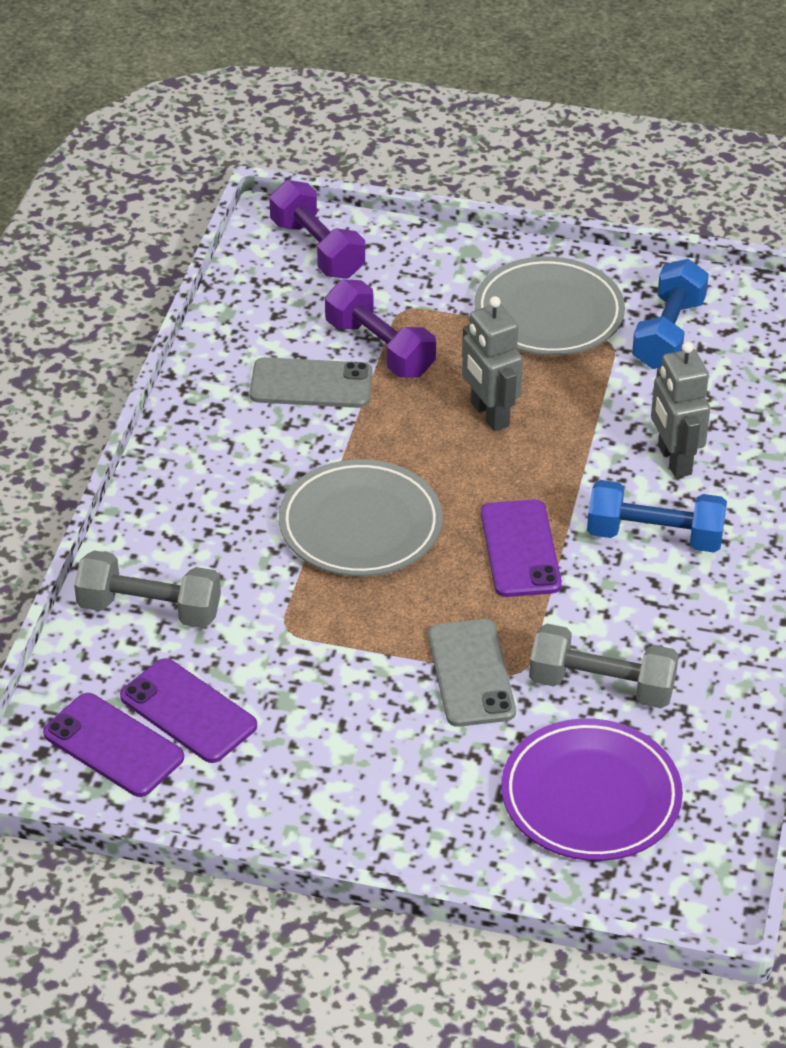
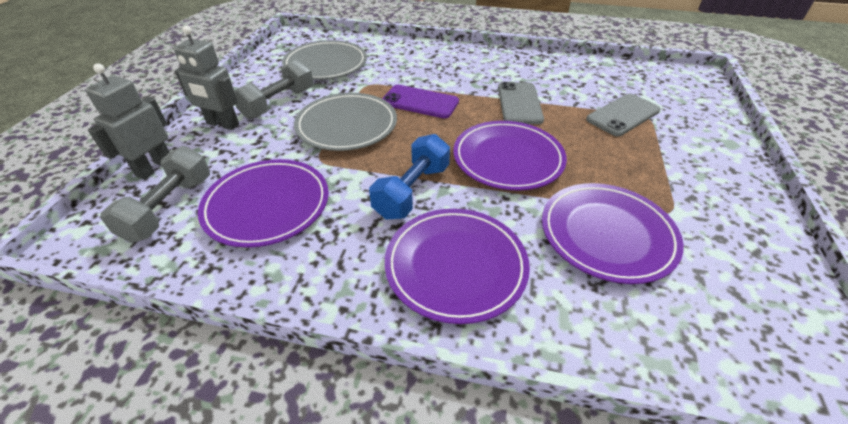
blue dumbbell: 2 -> 1
purple dumbbell: 2 -> 0
purple phone: 3 -> 1
purple plate: 1 -> 4

